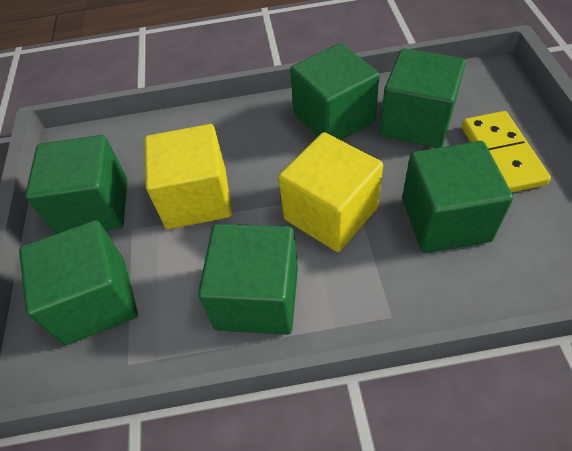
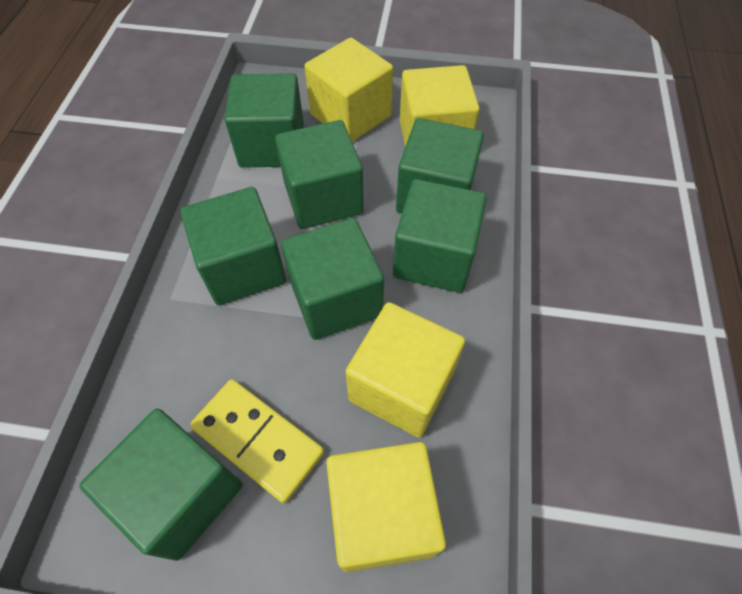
green cube: 6 -> 7
yellow cube: 2 -> 4

